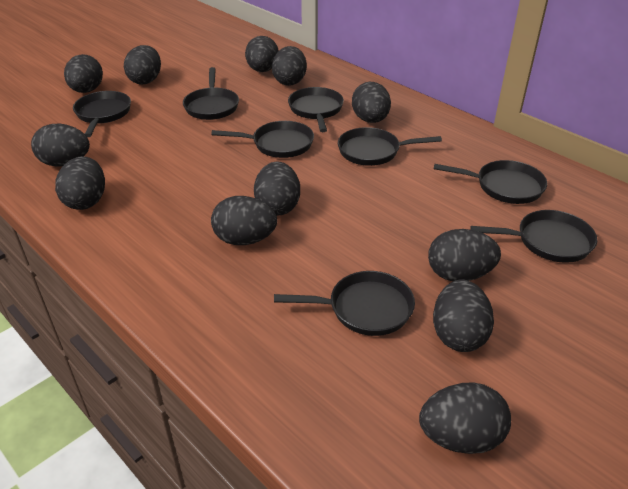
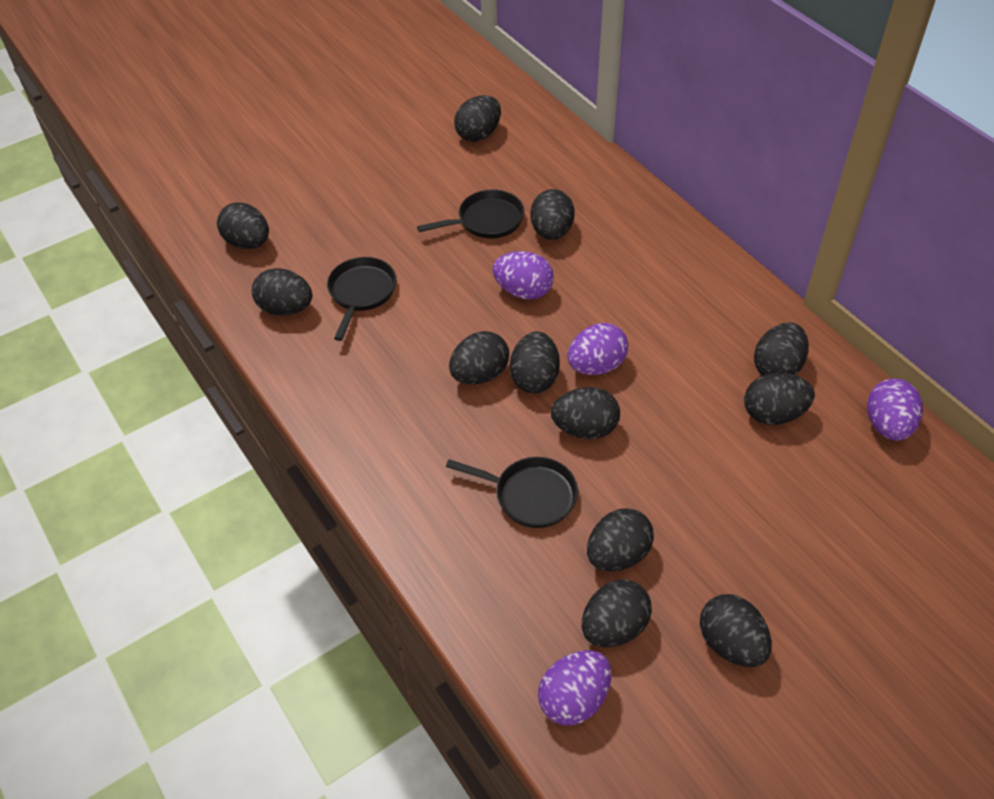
black pan: 8 -> 3
purple egg: 0 -> 4

